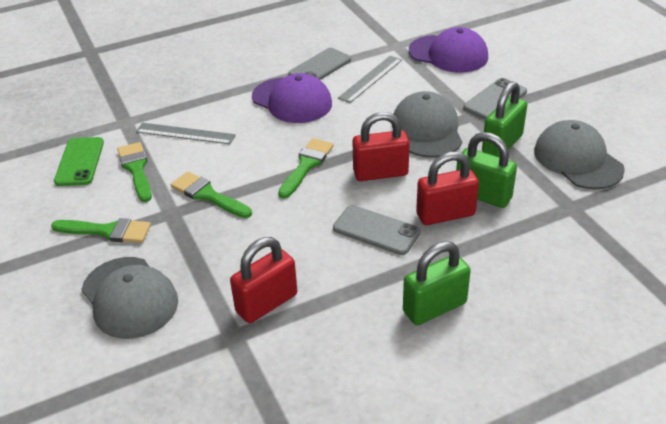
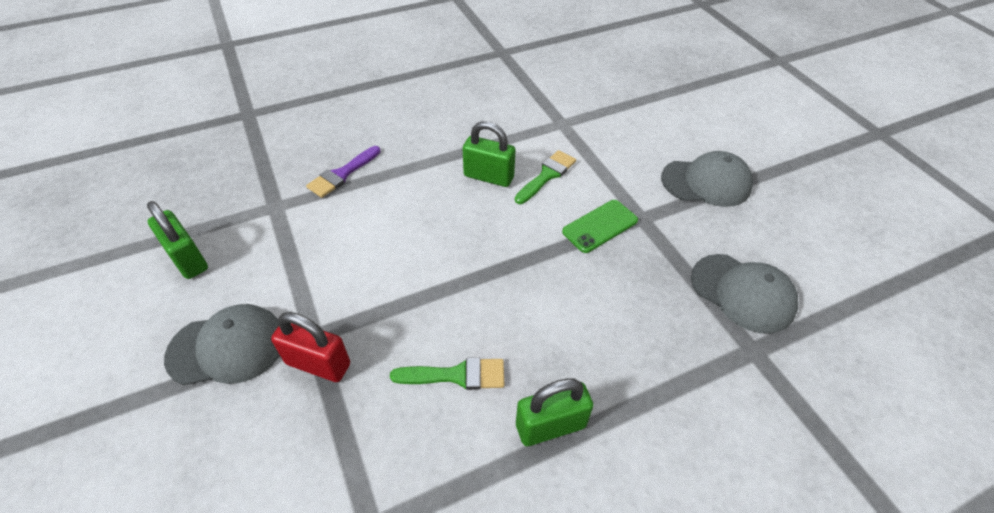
green brush: 4 -> 2
grey phone: 3 -> 0
grey ruler: 2 -> 0
purple brush: 0 -> 1
purple cap: 2 -> 0
red padlock: 3 -> 1

